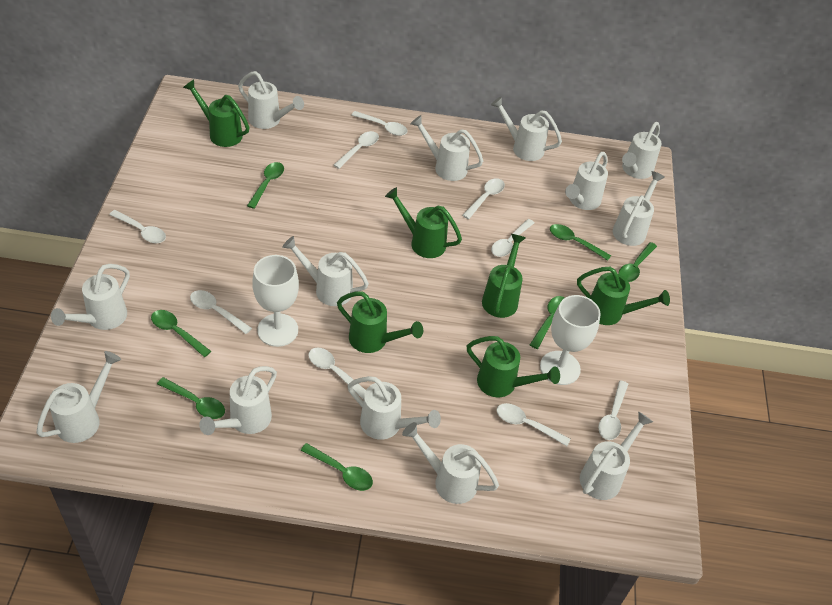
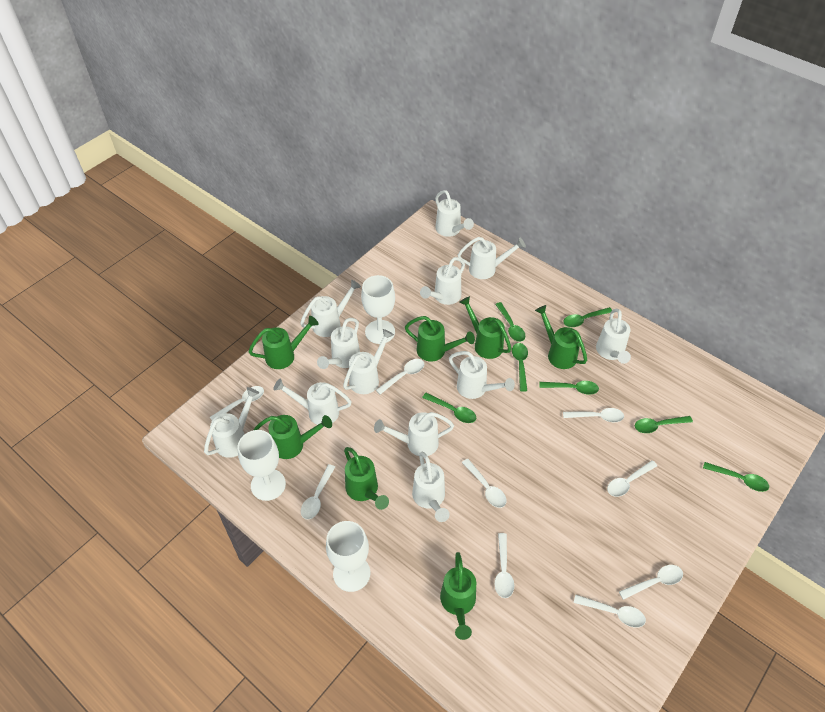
green watering can: 6 -> 7
white goblet: 2 -> 3
white watering can: 13 -> 12

